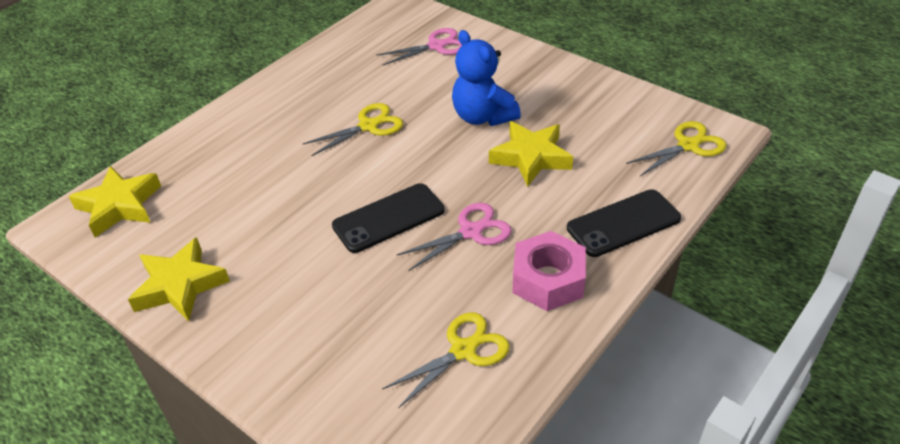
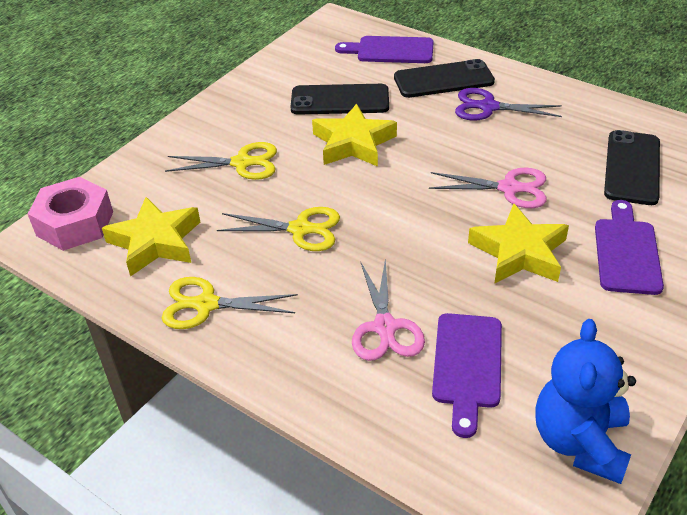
black phone: 2 -> 3
purple cutting board: 0 -> 3
purple scissors: 0 -> 1

